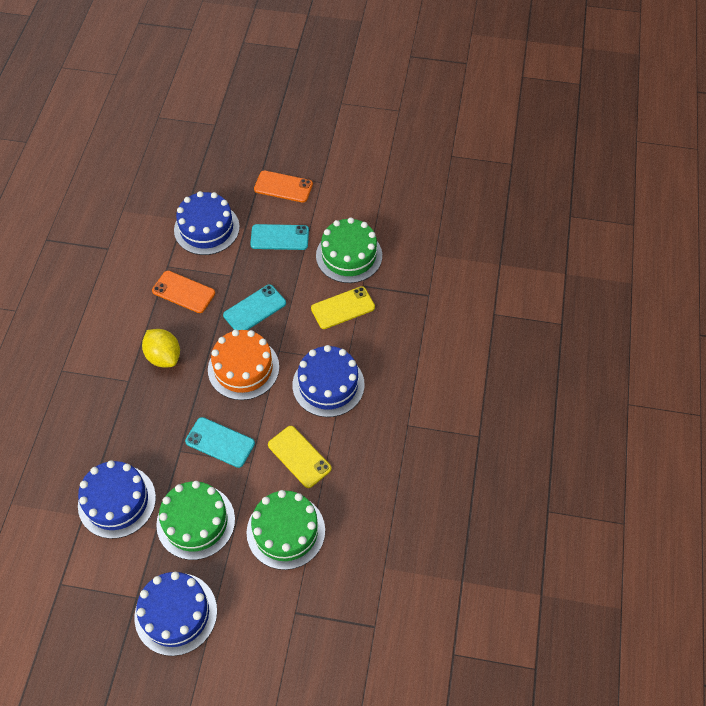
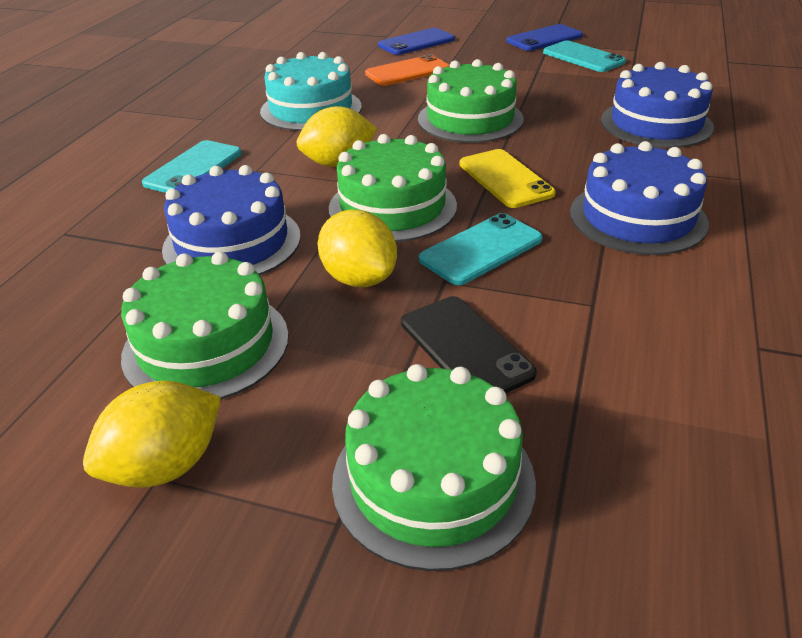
black phone: 0 -> 1
blue cake: 4 -> 3
blue phone: 0 -> 2
green cake: 3 -> 4
orange cake: 1 -> 0
orange phone: 2 -> 1
turquoise cake: 0 -> 1
yellow lemon: 1 -> 3
yellow phone: 2 -> 1

